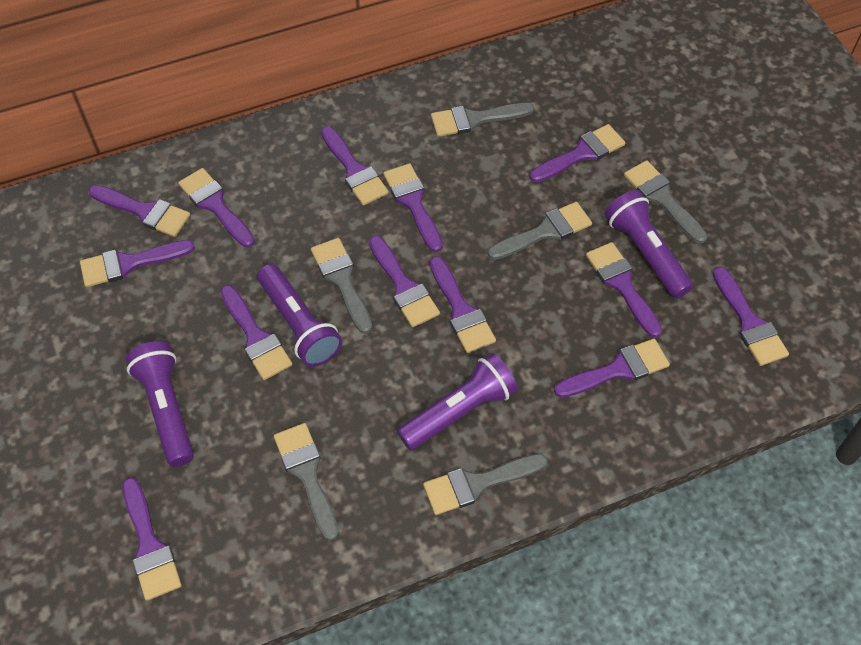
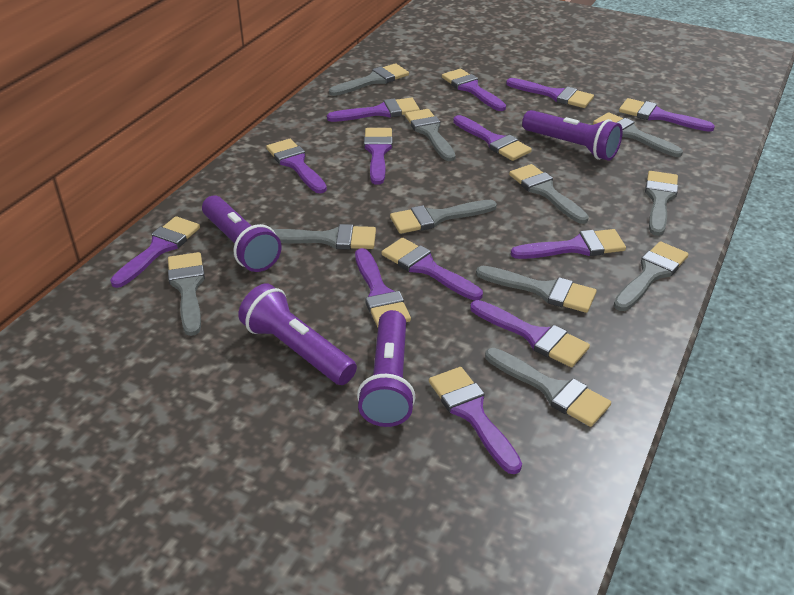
grey brush: 6 -> 11

